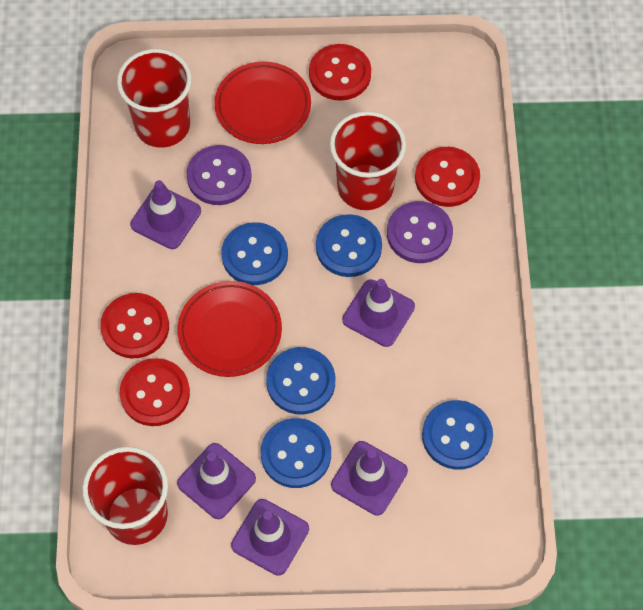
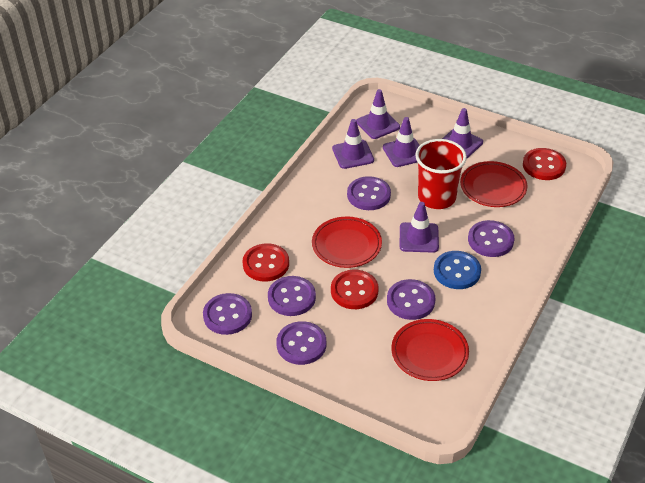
blue button: 5 -> 1
purple button: 2 -> 6
red button: 4 -> 3
red cup: 3 -> 1
red plate: 2 -> 3

